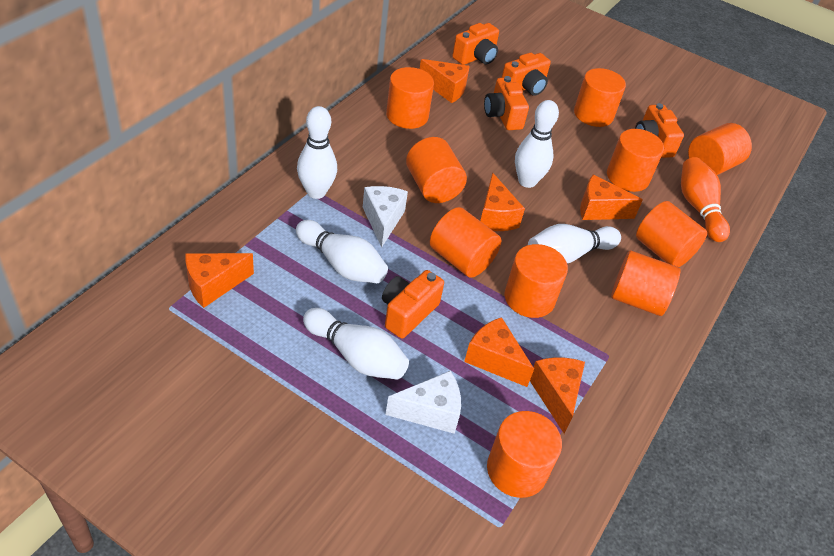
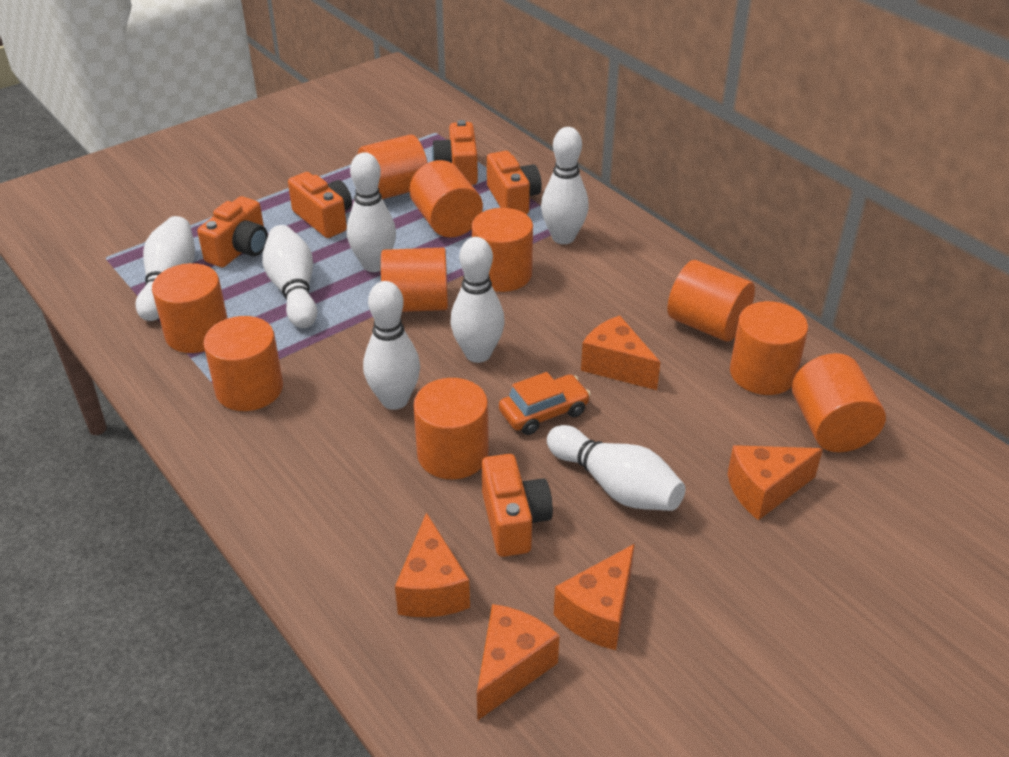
orange bowling pin: 1 -> 0
orange car: 0 -> 1
orange cheese: 6 -> 5
white bowling pin: 5 -> 7
white cheese: 2 -> 0

